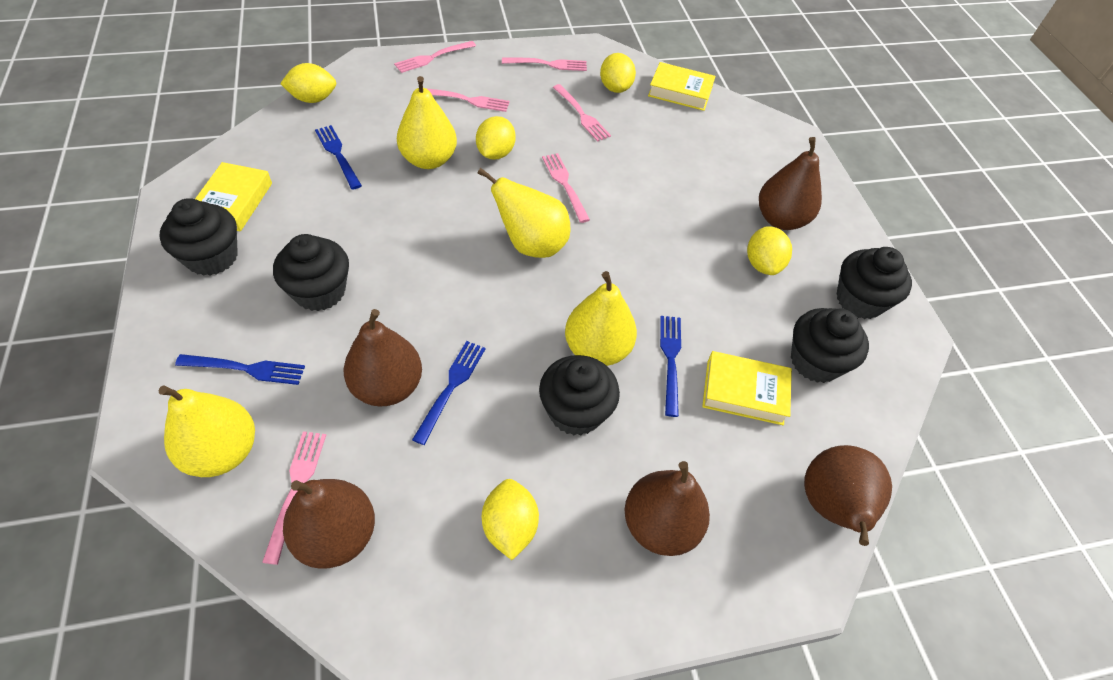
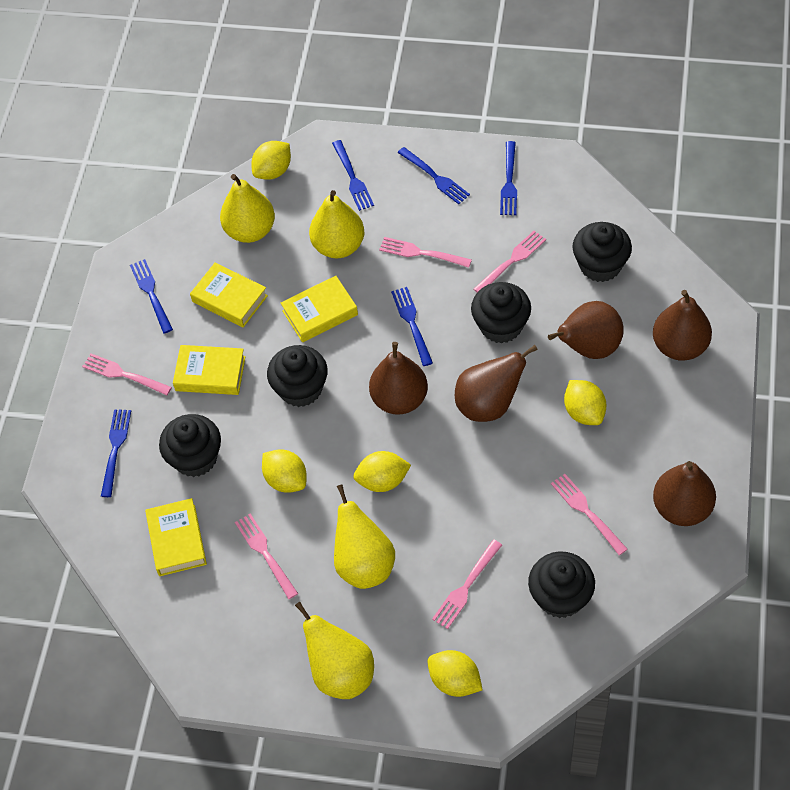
blue fork: 4 -> 6
yellow book: 3 -> 4

